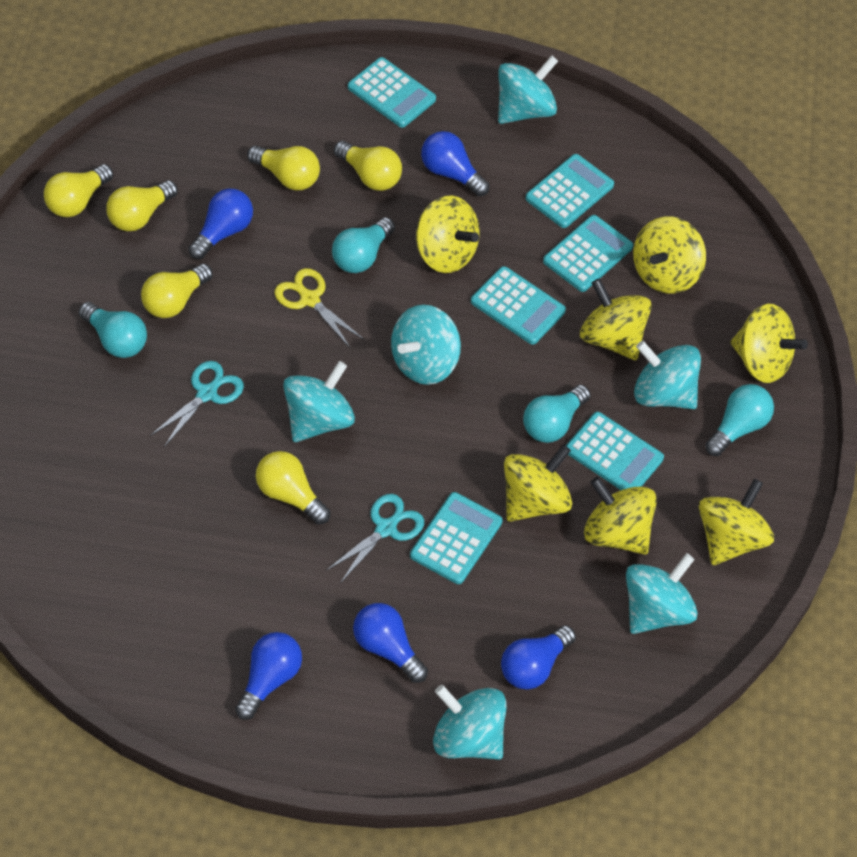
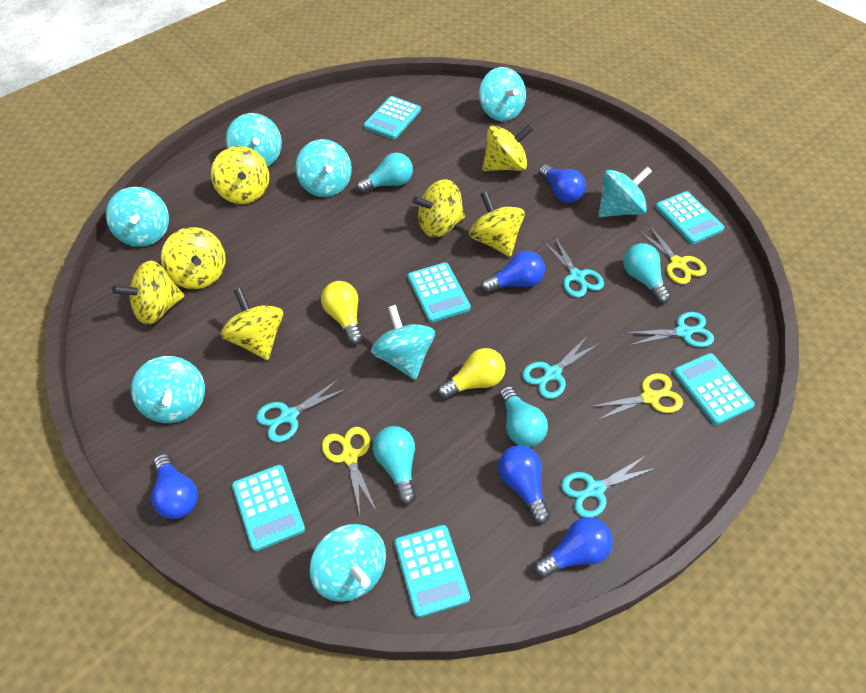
turquoise scissors: 2 -> 5
turquoise spinning top: 6 -> 8
yellow light bulb: 6 -> 2
yellow scissors: 1 -> 3

